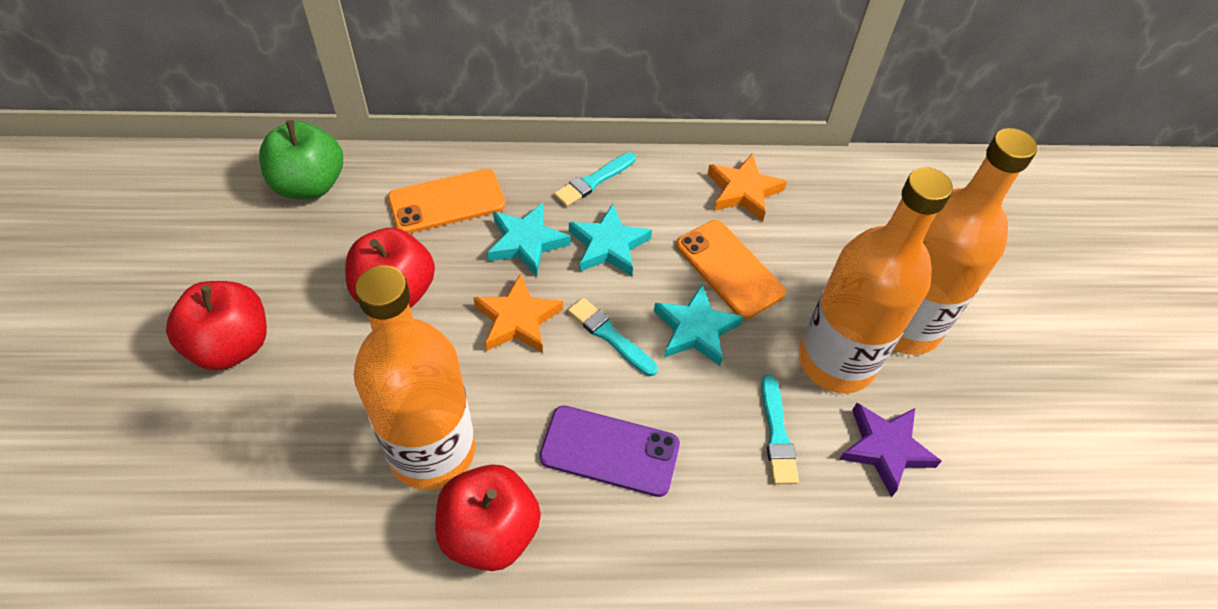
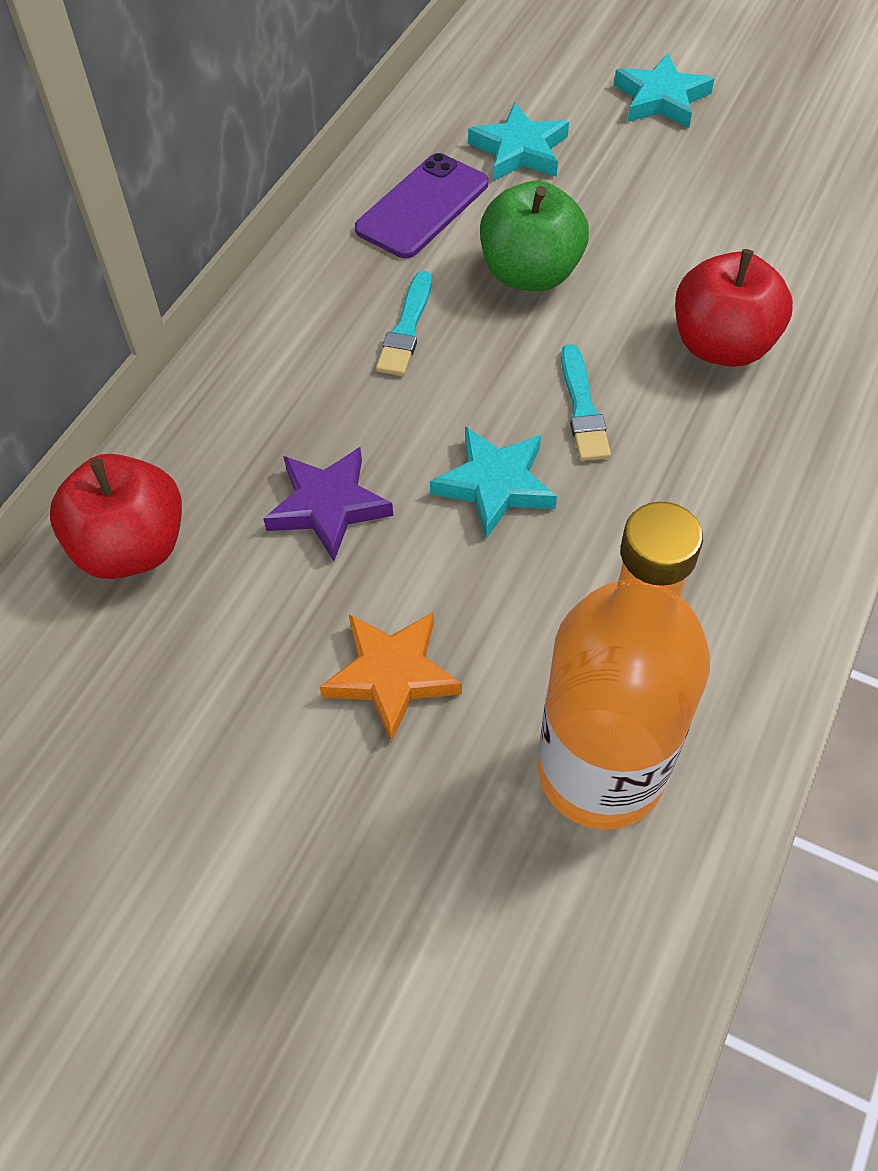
orange bottle: 3 -> 1
orange phone: 2 -> 0
orange star: 2 -> 1
red apple: 3 -> 2
turquoise brush: 3 -> 2

